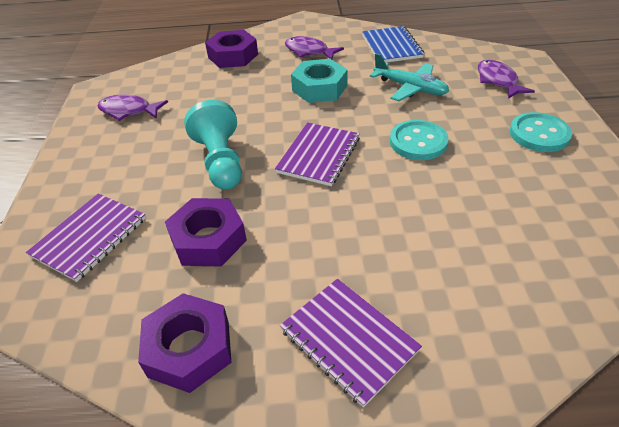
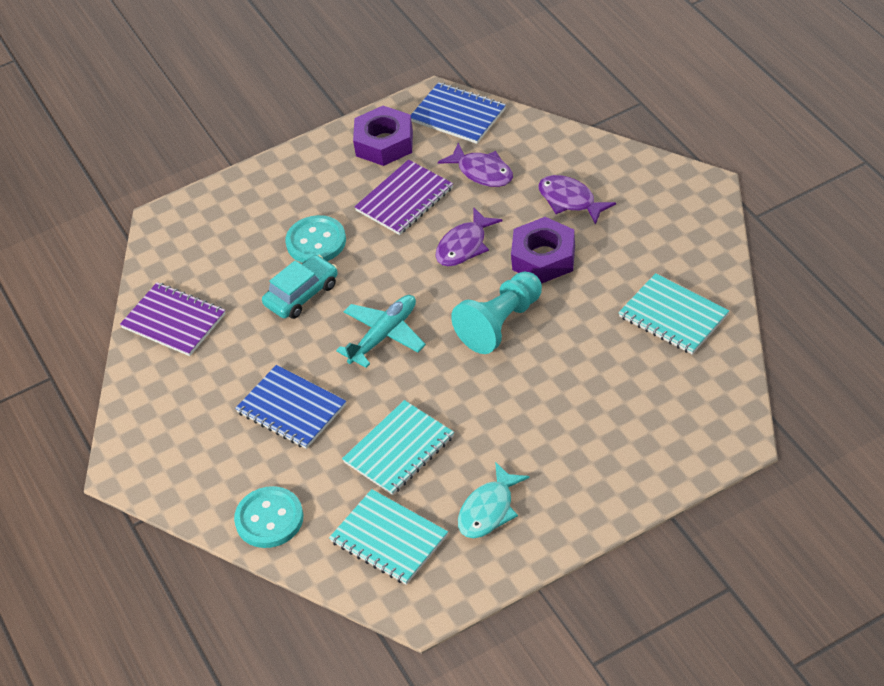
blue notebook: 1 -> 2
purple notebook: 3 -> 2
purple nut: 3 -> 2
turquoise car: 0 -> 1
turquoise fish: 0 -> 1
turquoise notebook: 0 -> 3
turquoise nut: 1 -> 0

